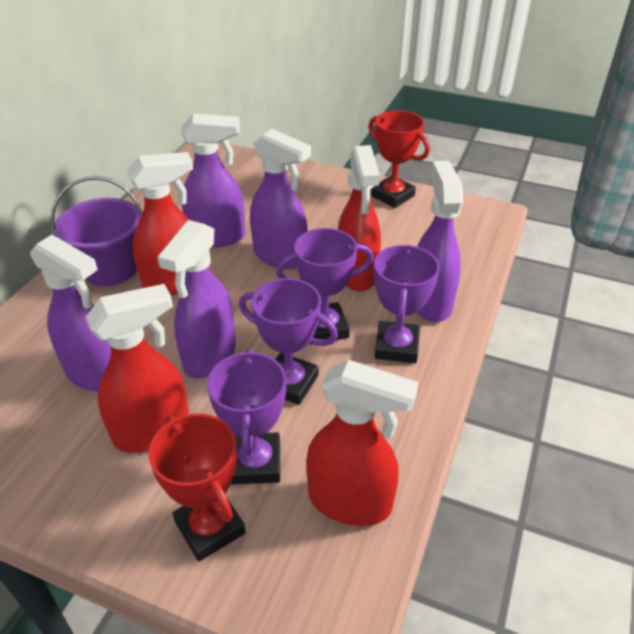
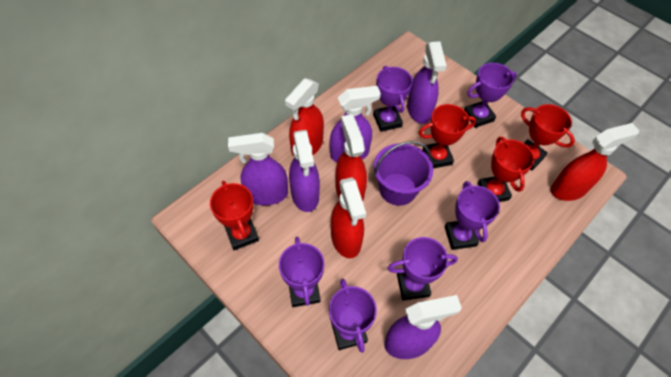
purple trophy: 4 -> 6
red trophy: 2 -> 4

